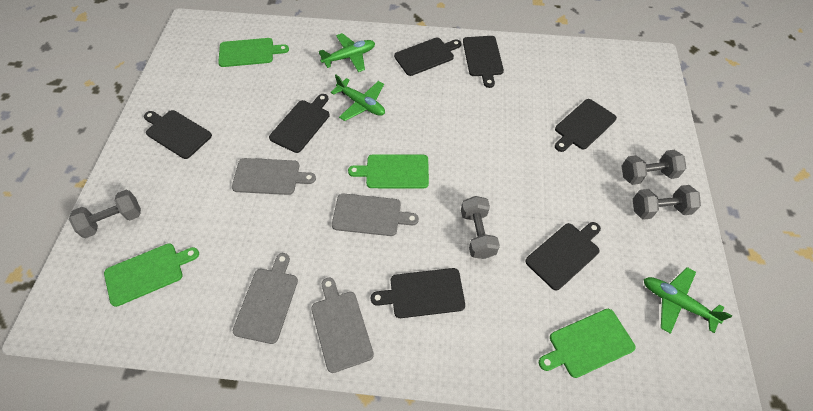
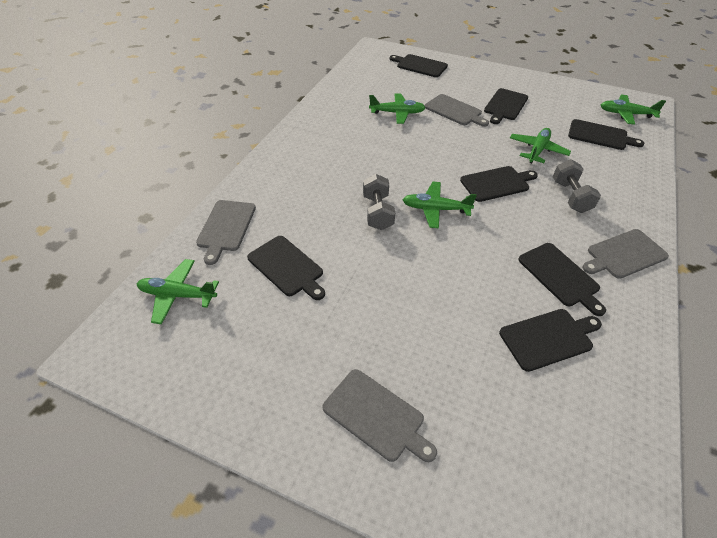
green cutting board: 4 -> 0
green plane: 3 -> 5
grey dumbbell: 4 -> 2

